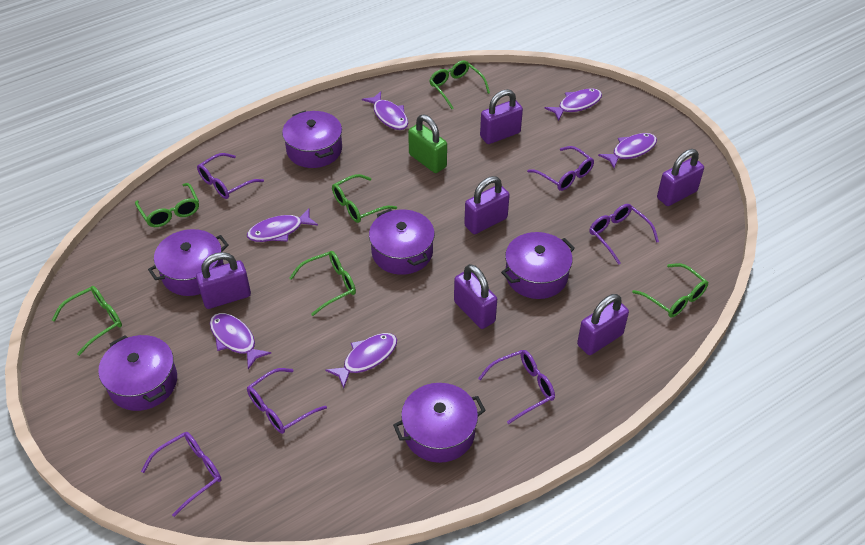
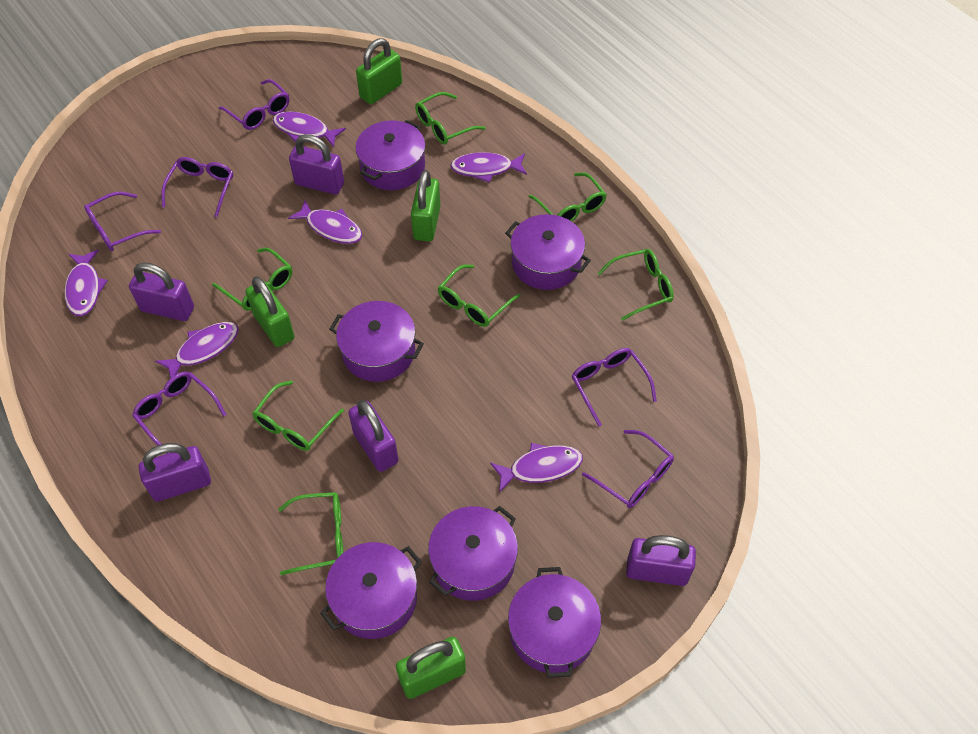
green glasses: 6 -> 7
green padlock: 1 -> 4
purple padlock: 6 -> 5

